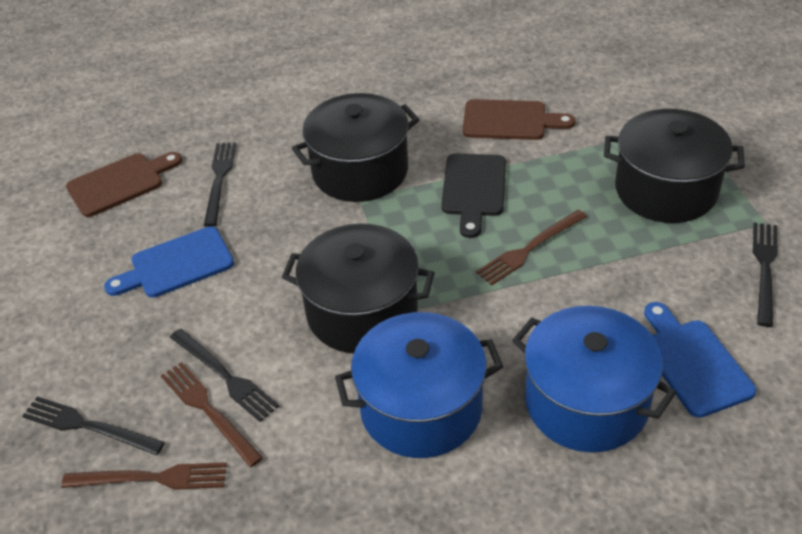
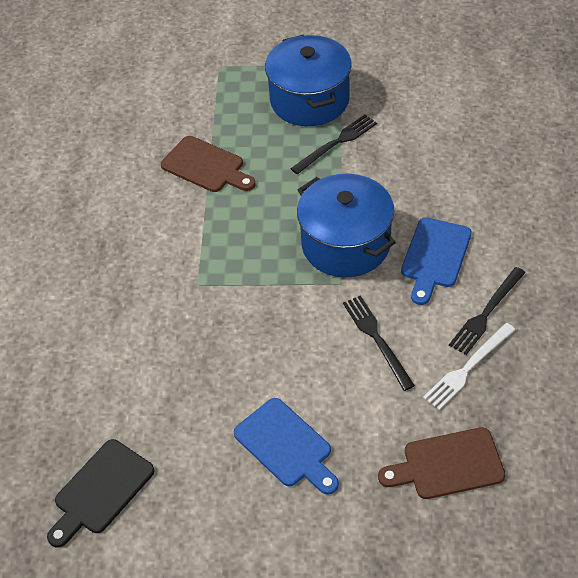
black fork: 4 -> 3
black pot: 3 -> 0
brown fork: 3 -> 0
white fork: 0 -> 1

